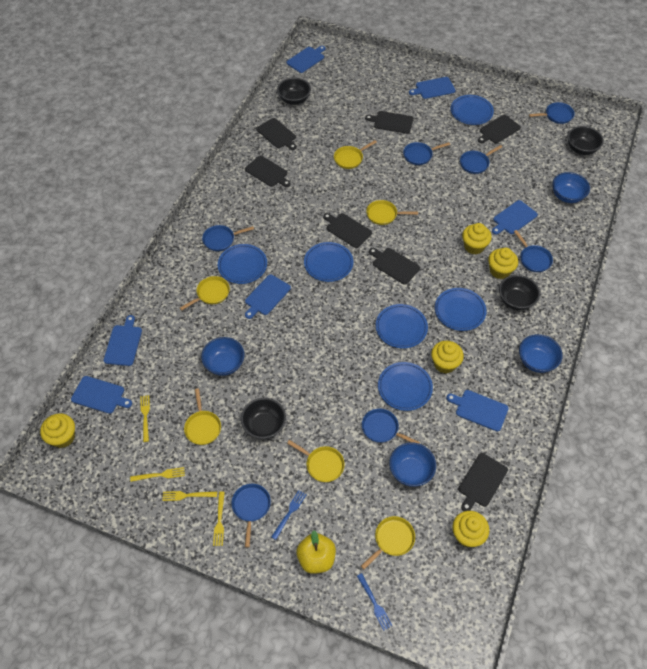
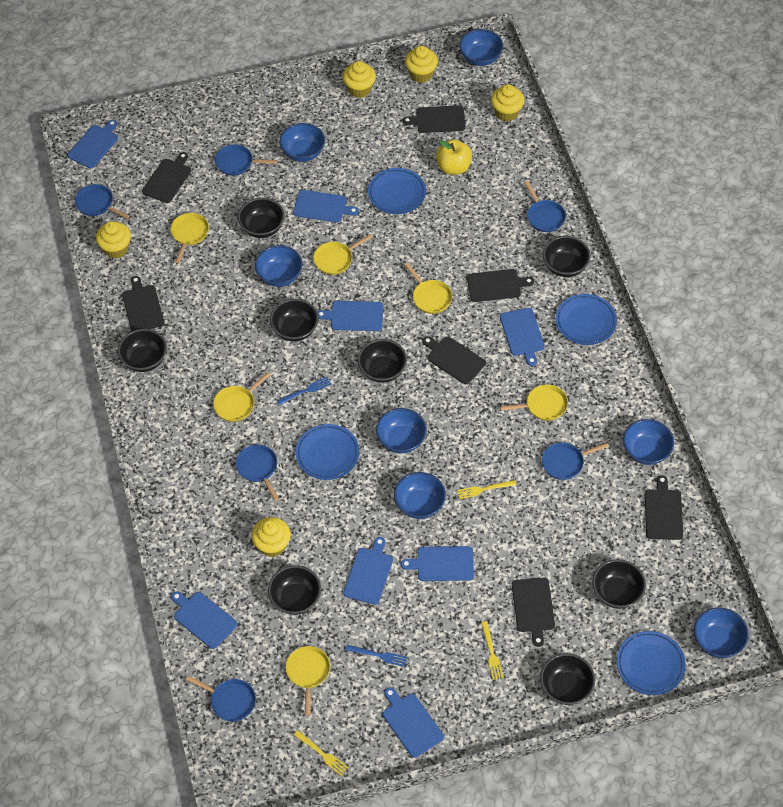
black bowl: 4 -> 8
blue bowl: 4 -> 7
blue cutting board: 7 -> 8
blue pan: 7 -> 6
blue plate: 6 -> 4
yellow fork: 4 -> 3

